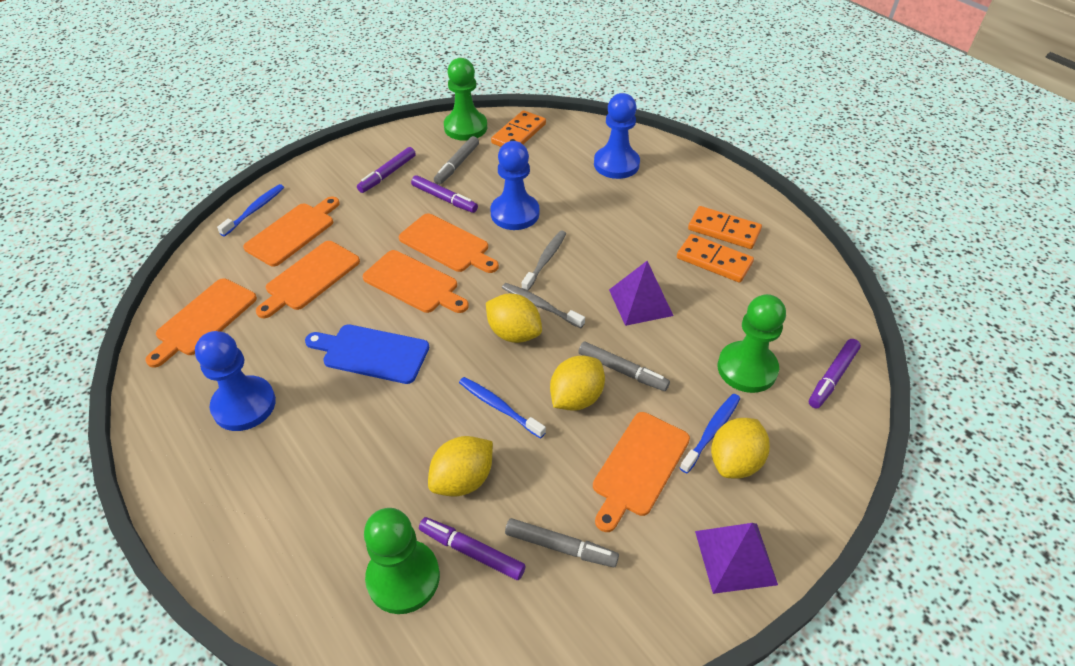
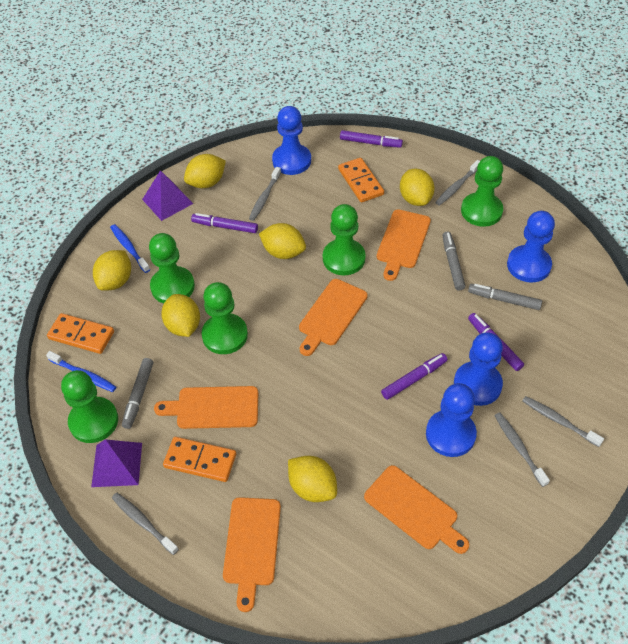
blue cutting board: 1 -> 0
blue pawn: 3 -> 4
blue toothbrush: 3 -> 2
green pawn: 3 -> 5
grey toothbrush: 2 -> 5
orange cutting board: 6 -> 5
yellow lemon: 4 -> 6

